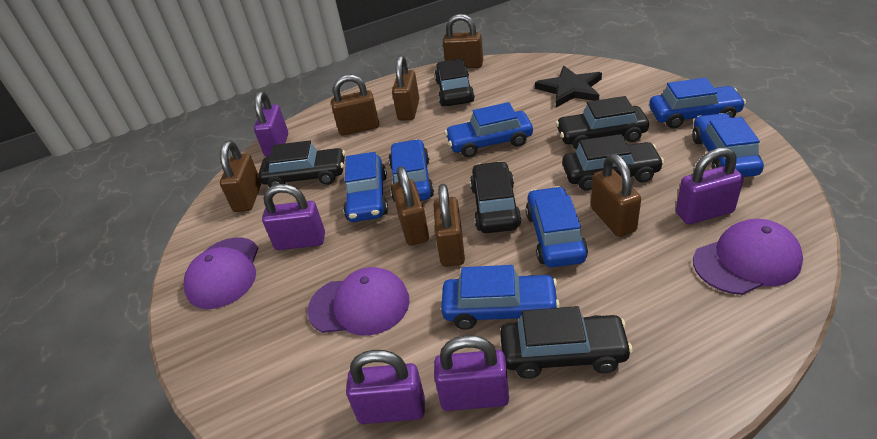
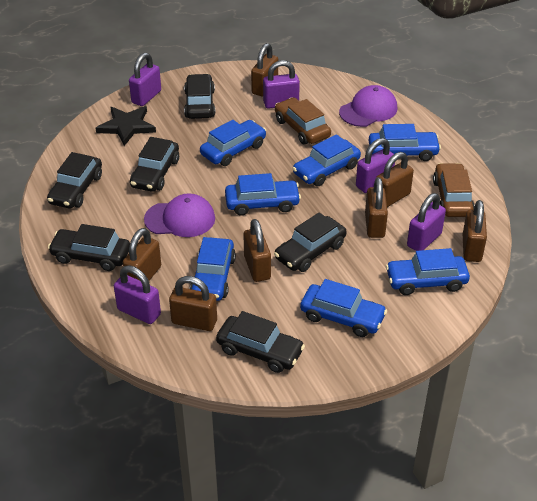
brown car: 0 -> 2
purple cap: 3 -> 2

